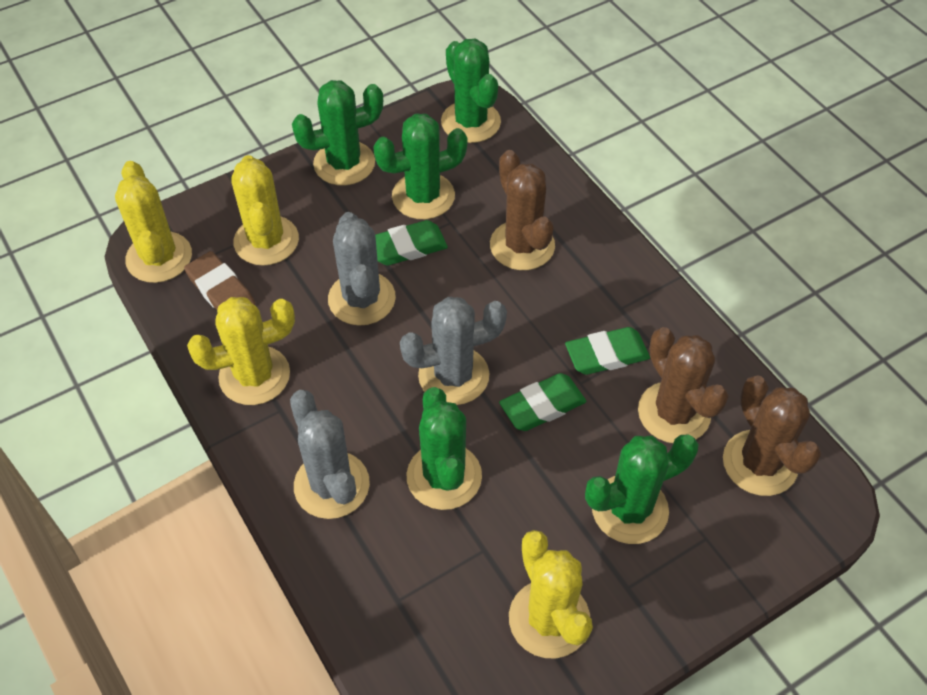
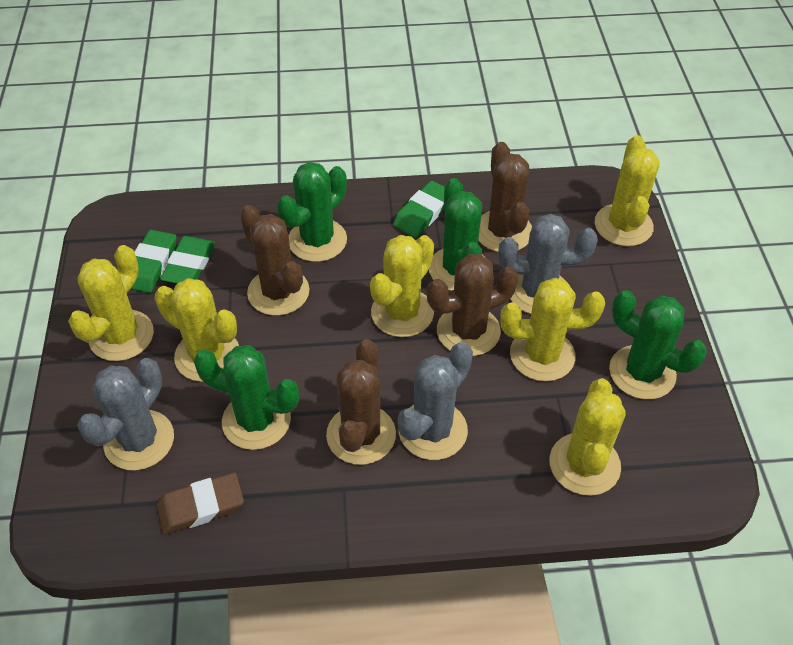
brown cactus: 3 -> 4
green cactus: 5 -> 4
yellow cactus: 4 -> 6

